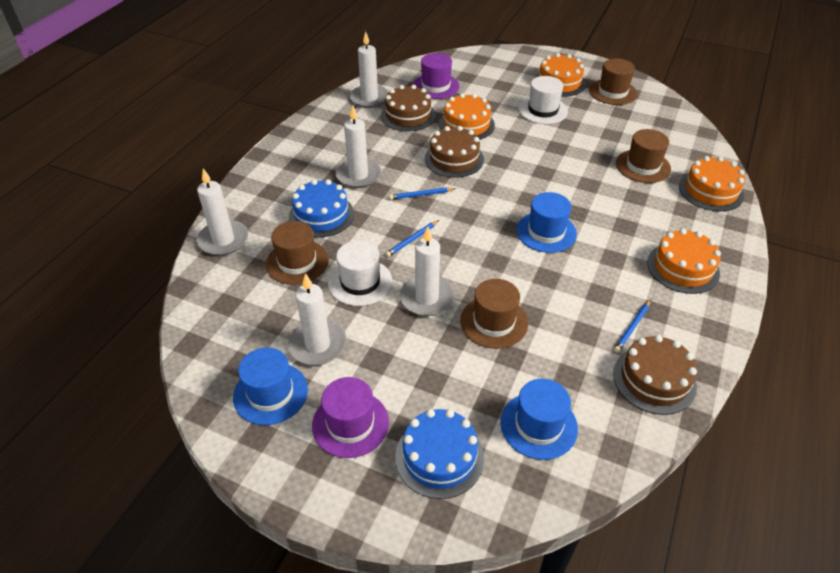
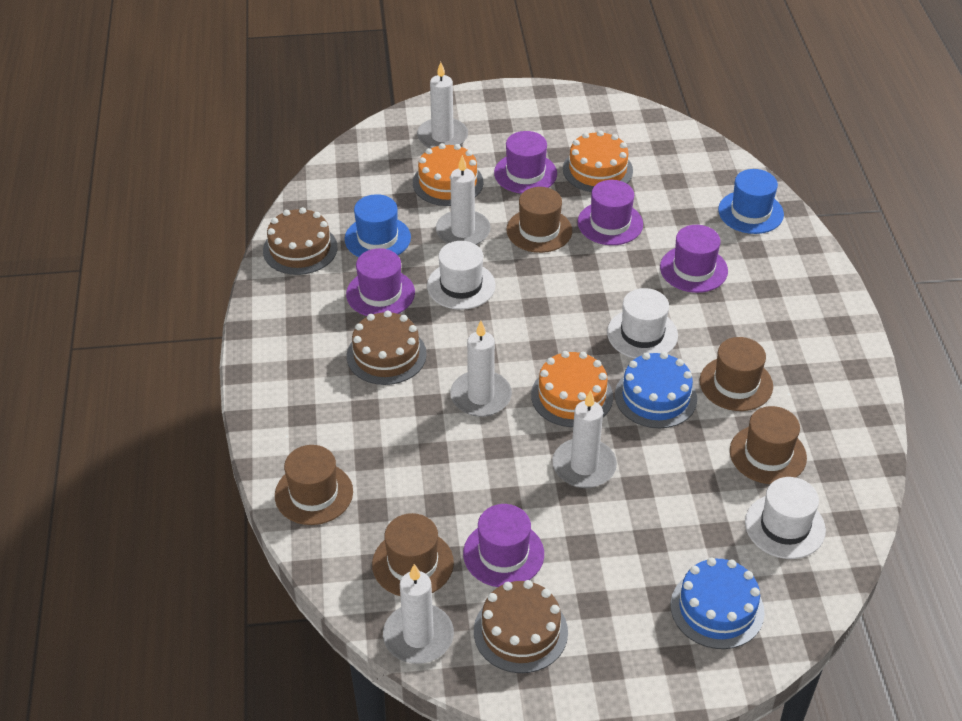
blue hat: 3 -> 2
blue pencil: 3 -> 0
brown hat: 4 -> 5
orange cake: 4 -> 3
purple hat: 2 -> 5
white hat: 2 -> 3

